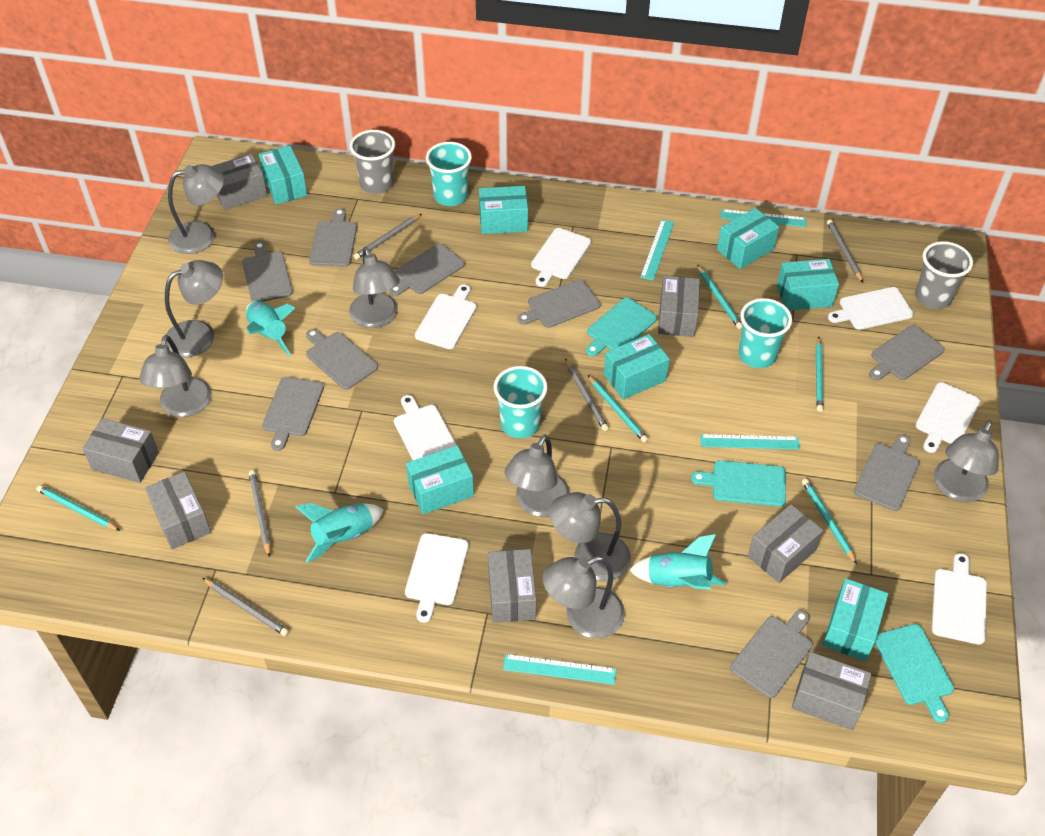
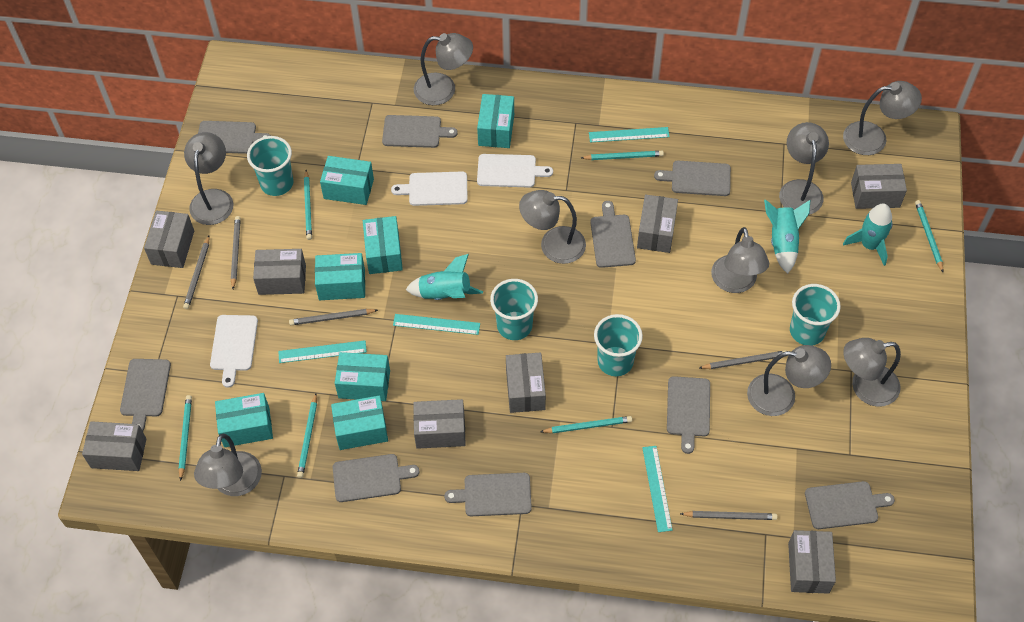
grey box: 7 -> 8
grey cup: 2 -> 0
grey lamp: 8 -> 9
turquoise cup: 3 -> 4
turquoise cutting board: 3 -> 0
turquoise pencil: 5 -> 6
white cutting board: 7 -> 3

